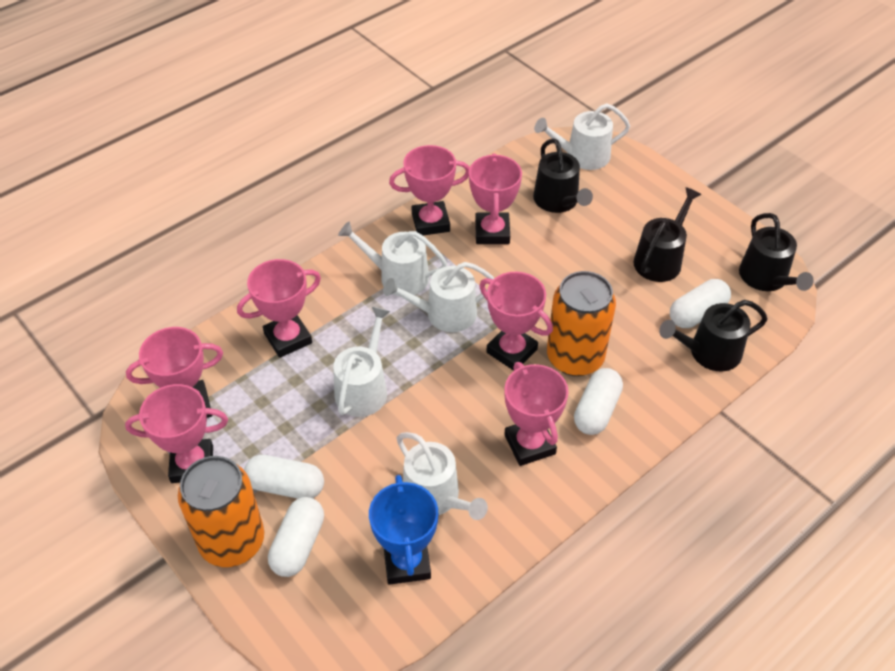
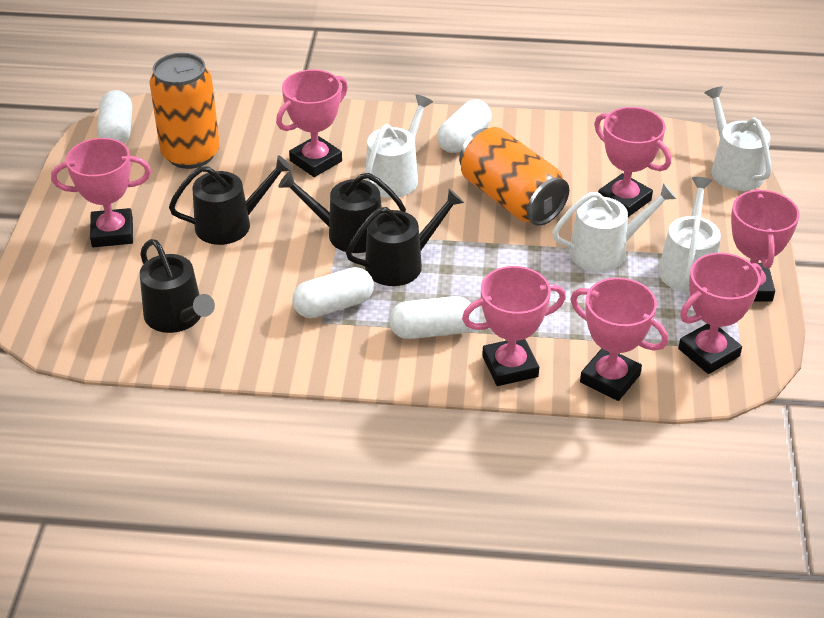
blue trophy: 1 -> 0
white watering can: 5 -> 4

